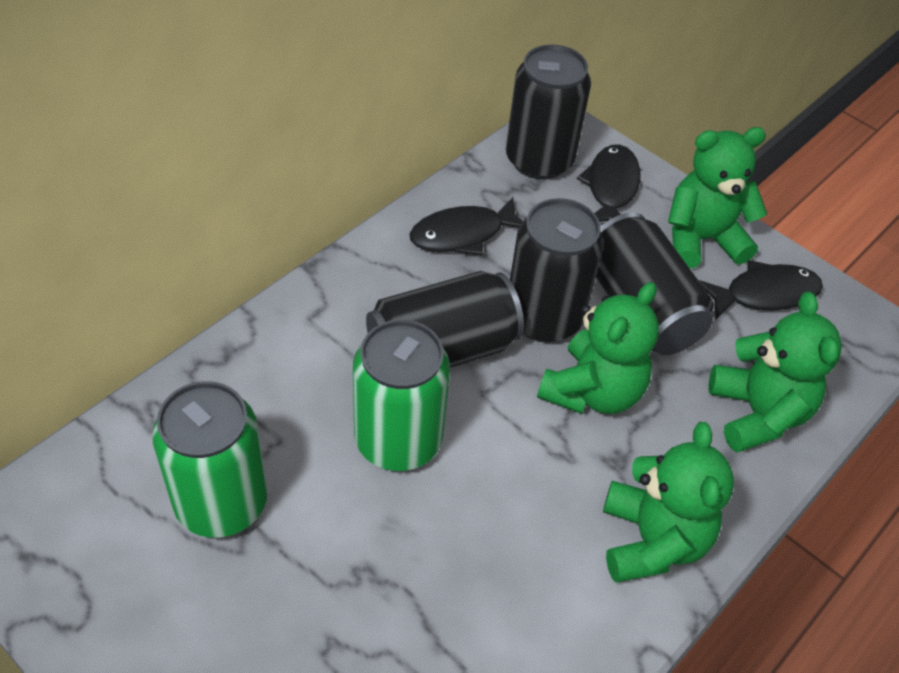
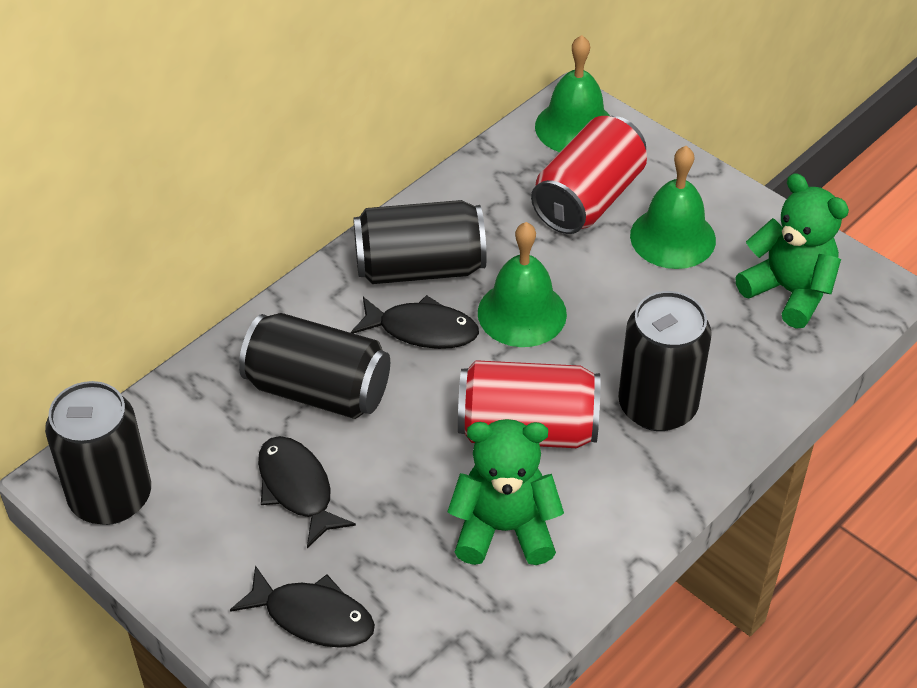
green bell: 0 -> 3
green can: 2 -> 0
green teddy bear: 4 -> 2
red can: 0 -> 2

